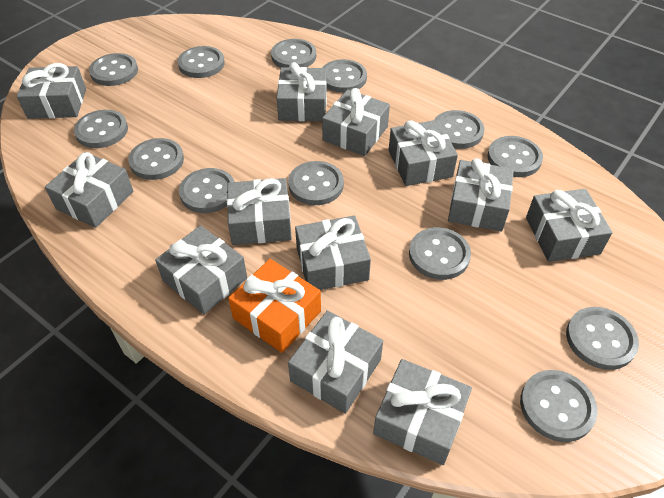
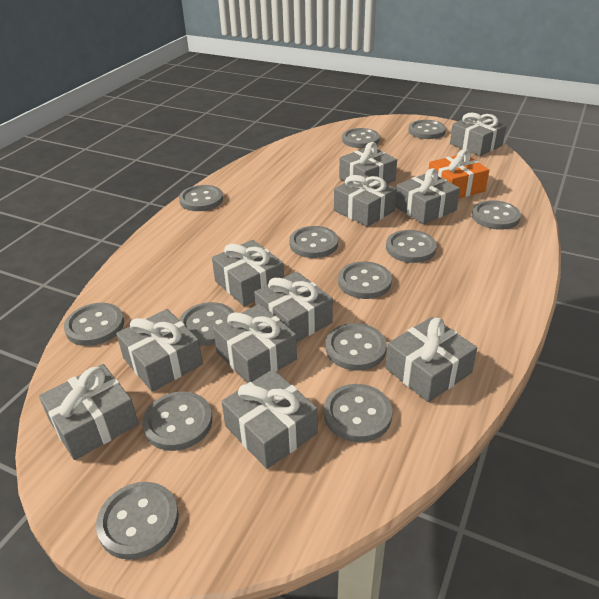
grey gift: 12 -> 11

